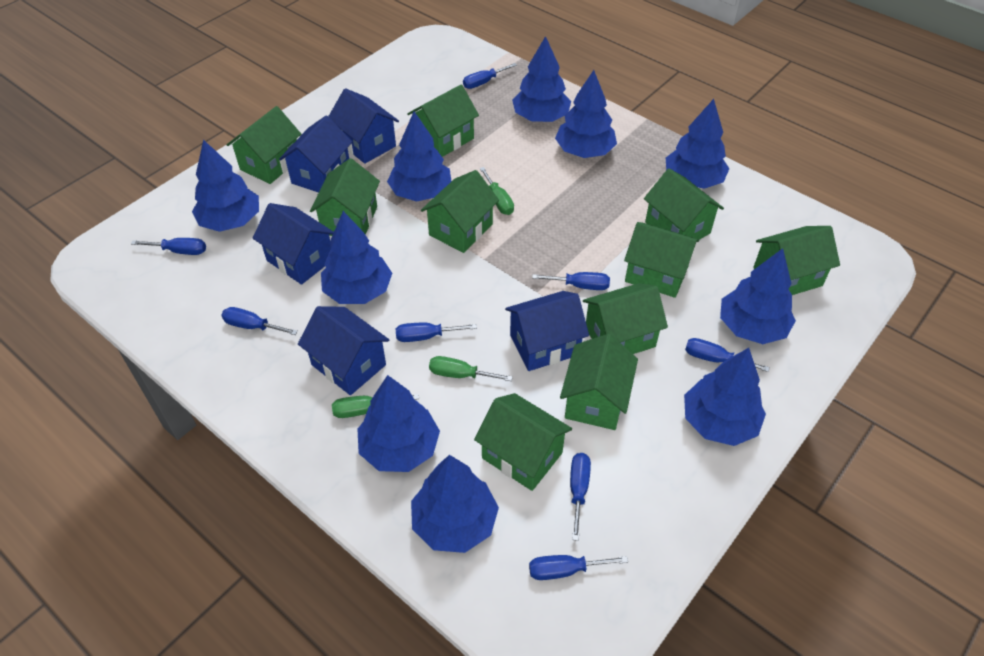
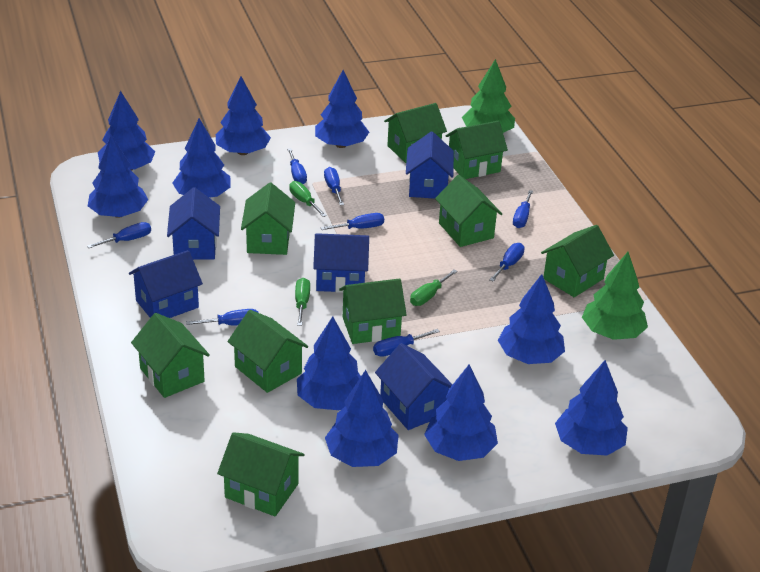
green house: 10 -> 9
green tree: 0 -> 2

